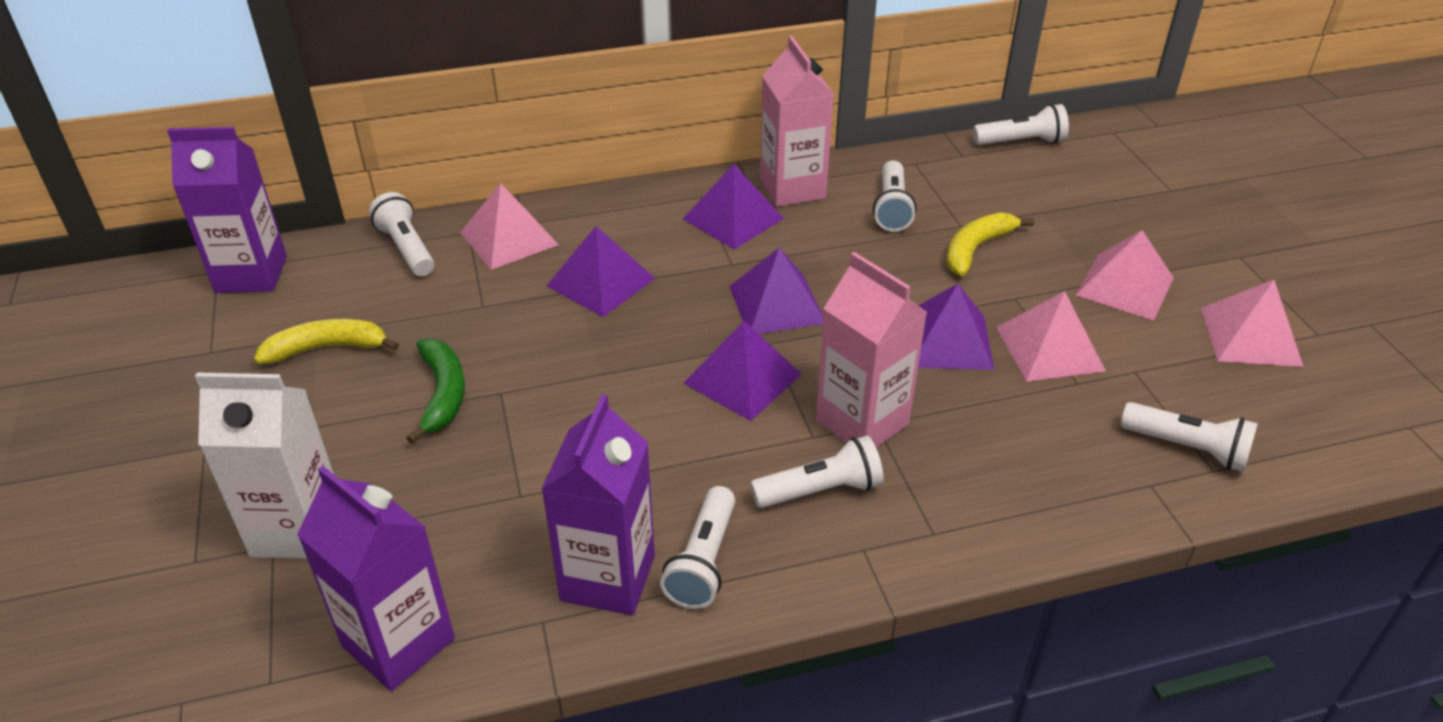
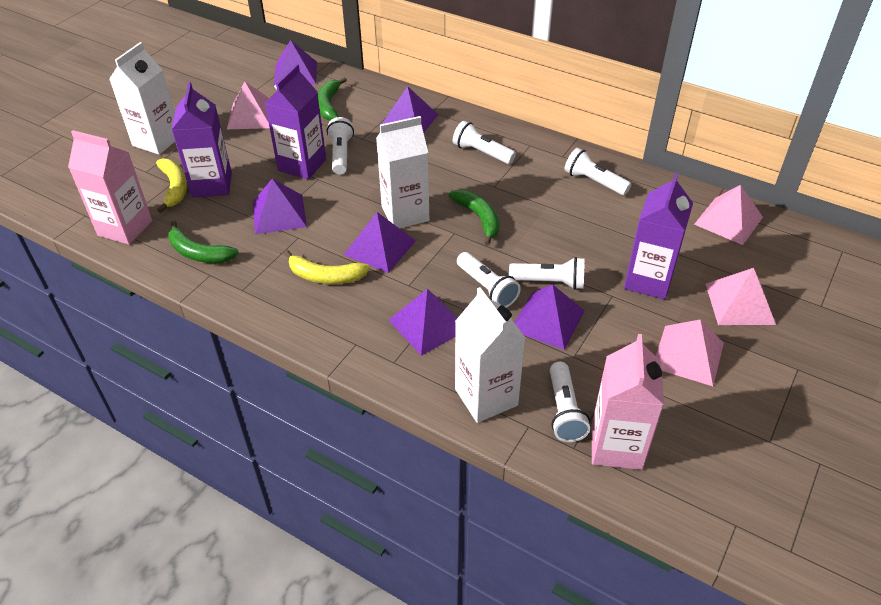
green banana: 1 -> 3
purple pyramid: 5 -> 6
white carton: 1 -> 3

